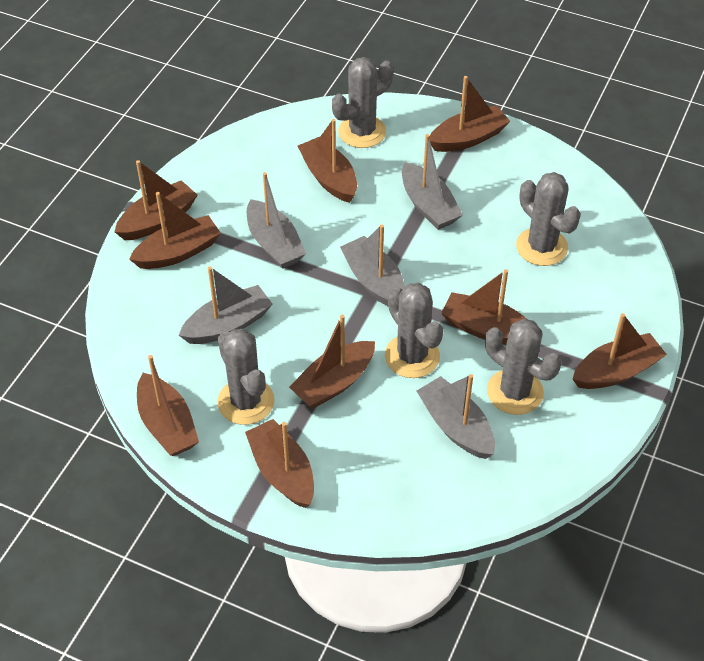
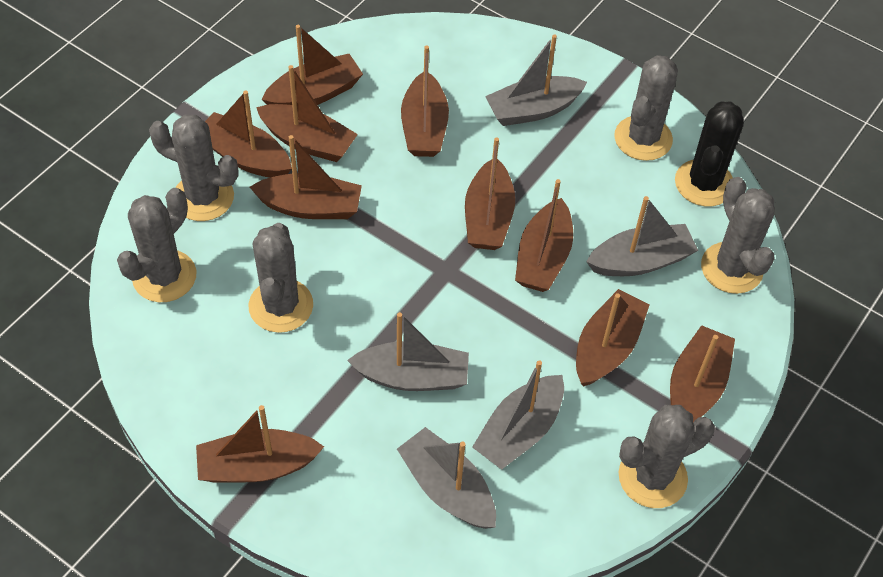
black cactus: 0 -> 1
brown boat: 9 -> 10
grey cactus: 5 -> 6

